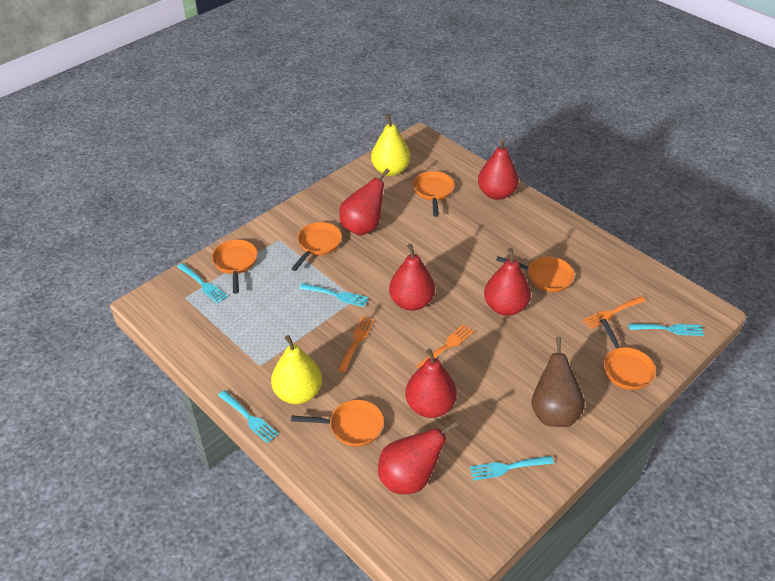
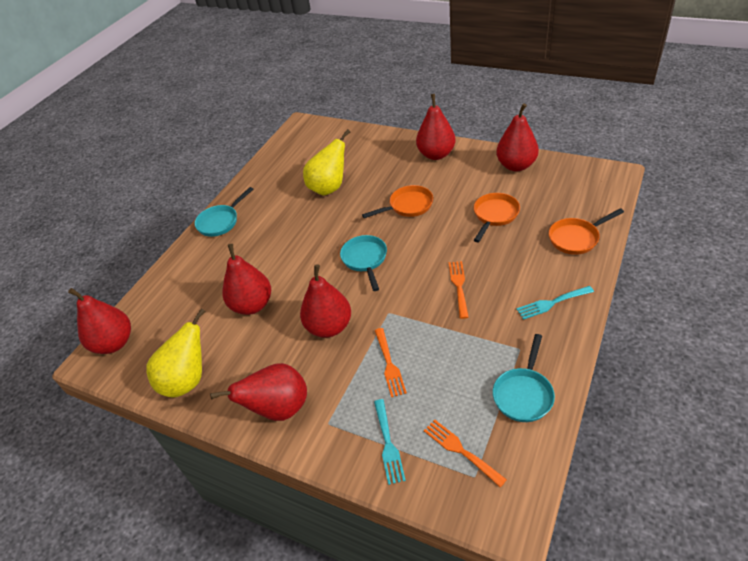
brown pear: 1 -> 0
orange pan: 6 -> 3
turquoise fork: 5 -> 2
turquoise pan: 0 -> 3

